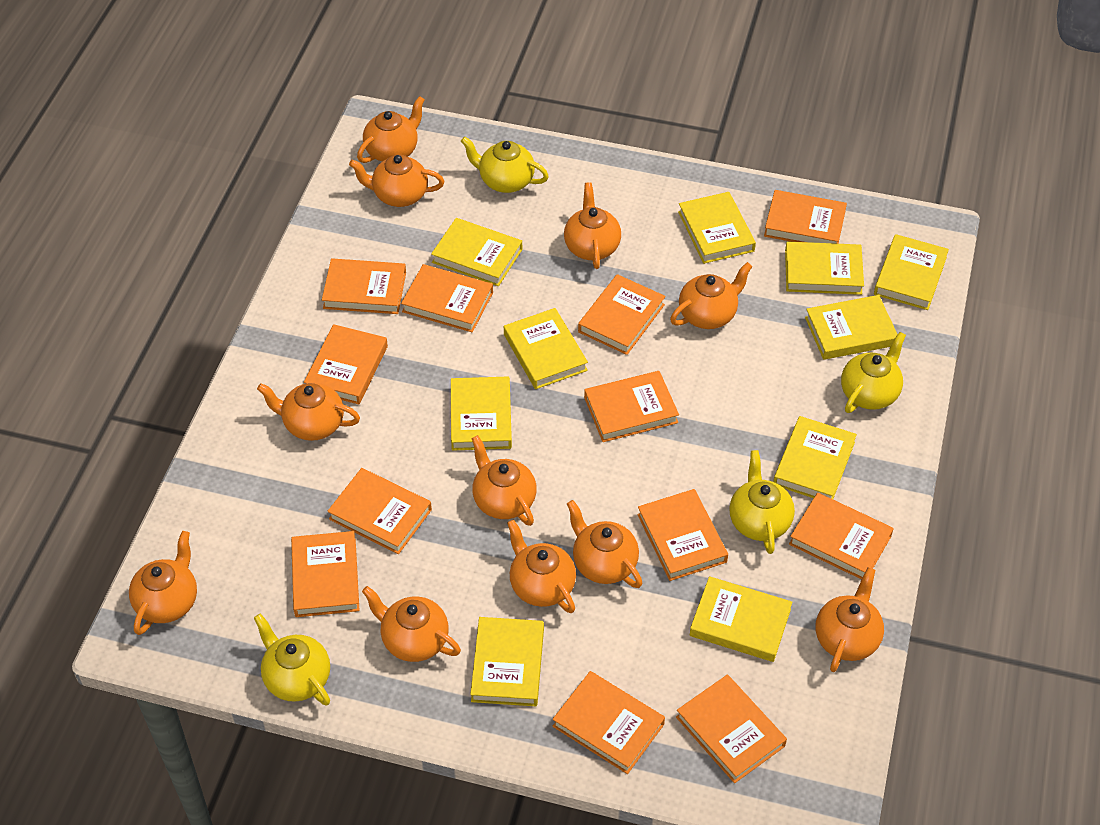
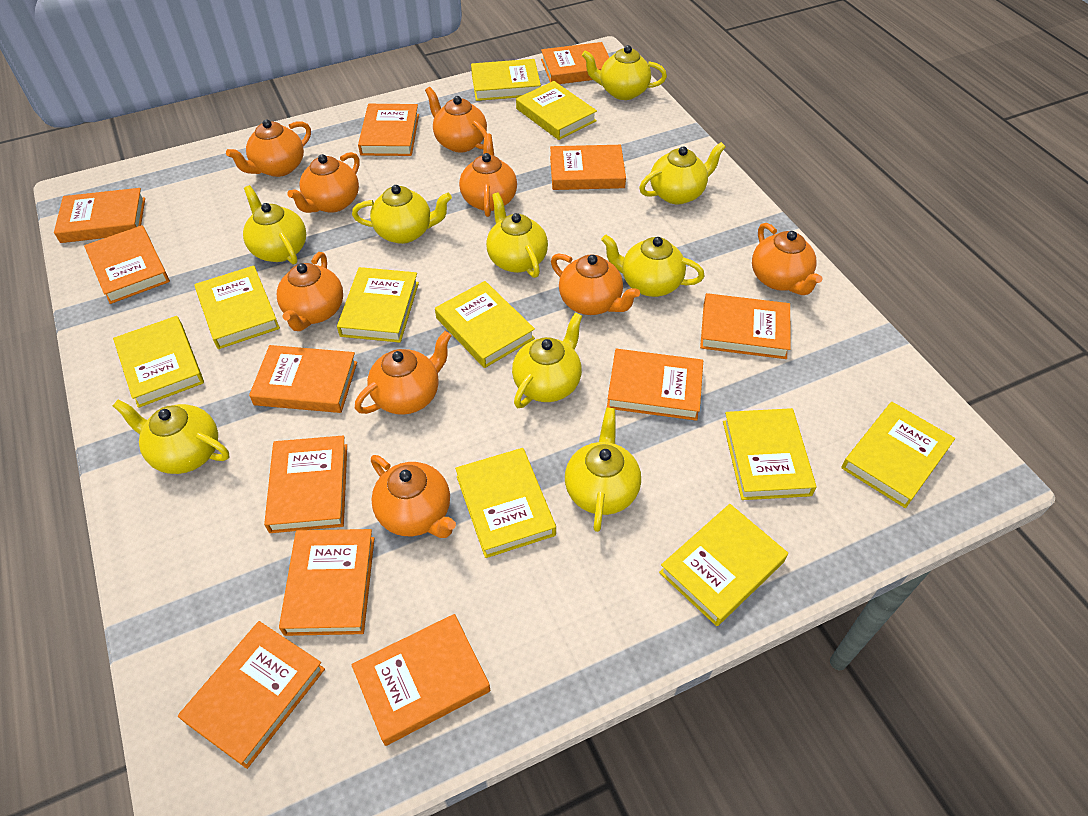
orange teapot: 11 -> 9
yellow teapot: 4 -> 9

